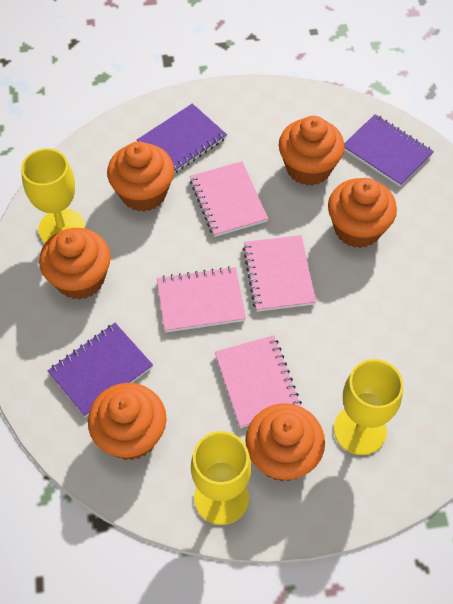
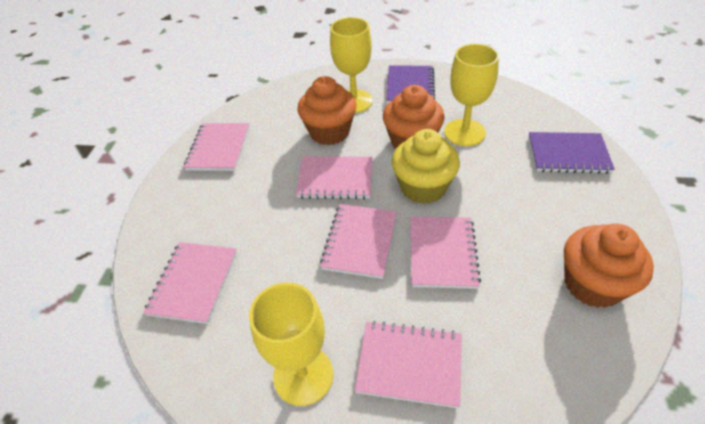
orange cupcake: 6 -> 3
pink notebook: 4 -> 6
purple notebook: 3 -> 2
yellow cupcake: 0 -> 1

